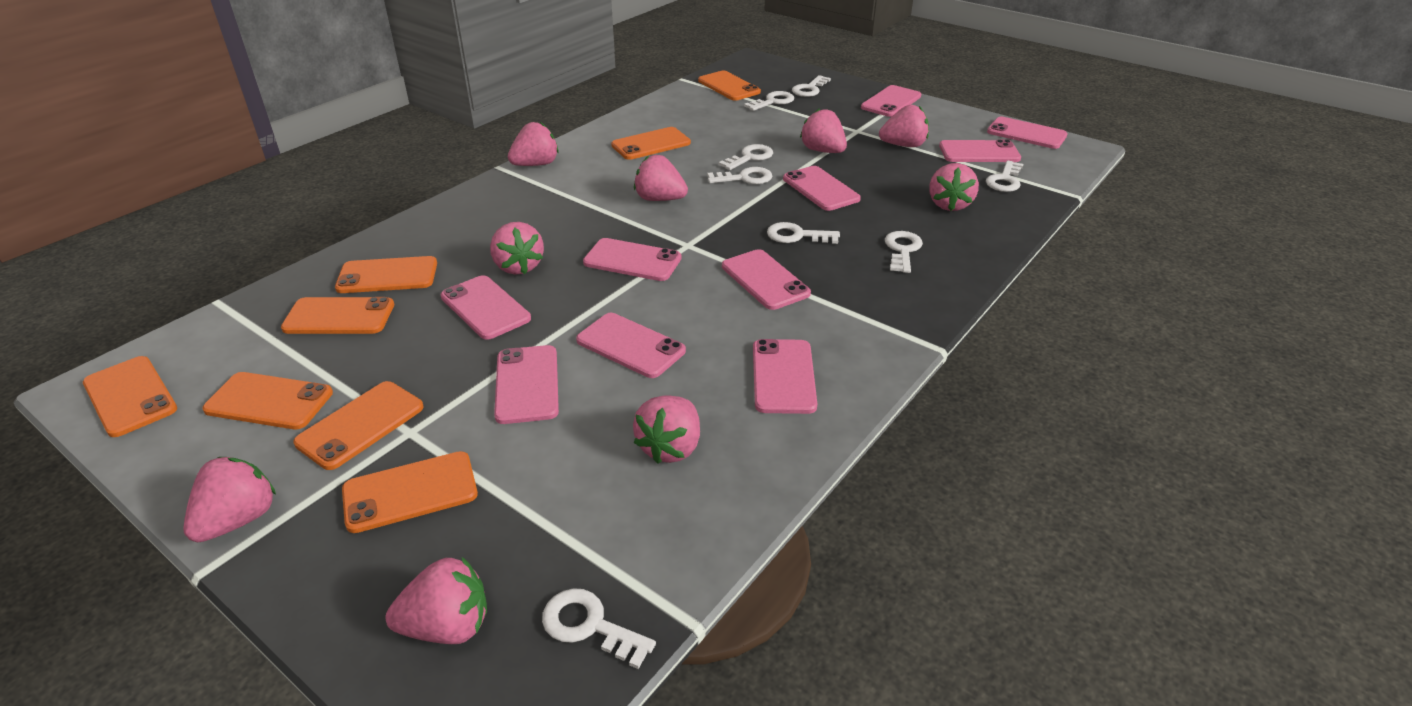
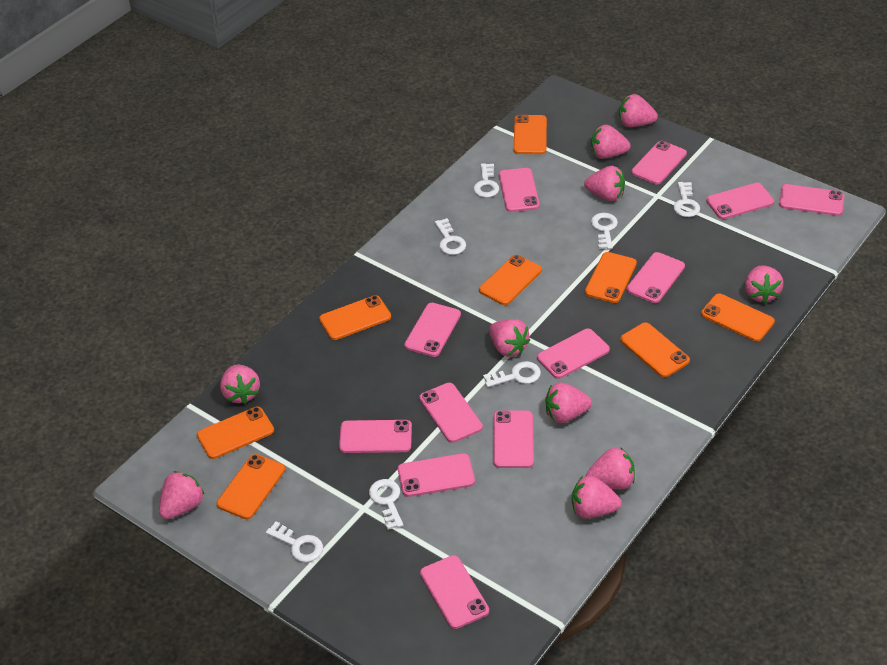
pink phone: 10 -> 12
pink strawberry: 9 -> 10
white key: 8 -> 7

